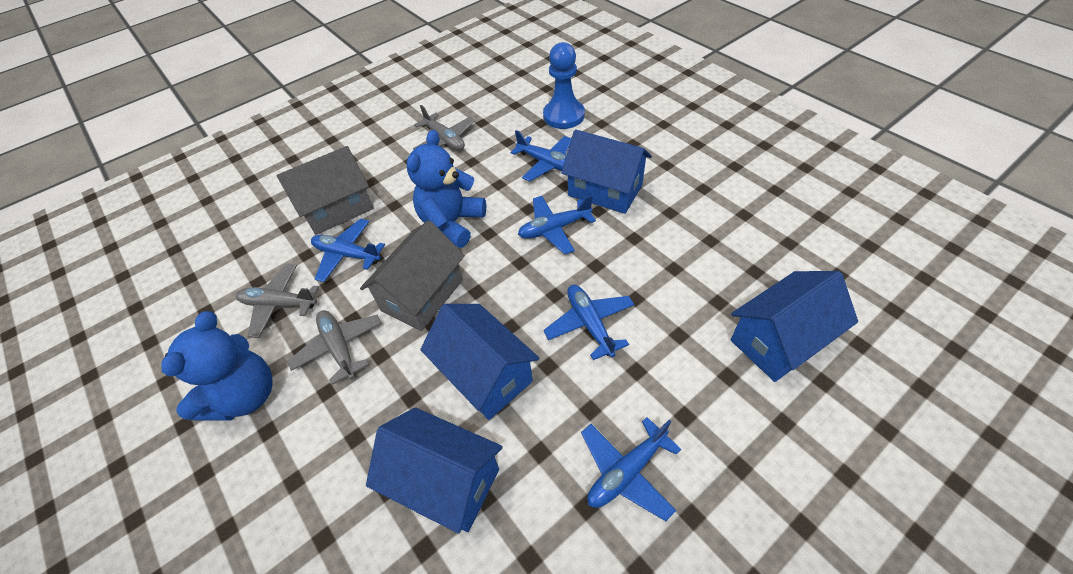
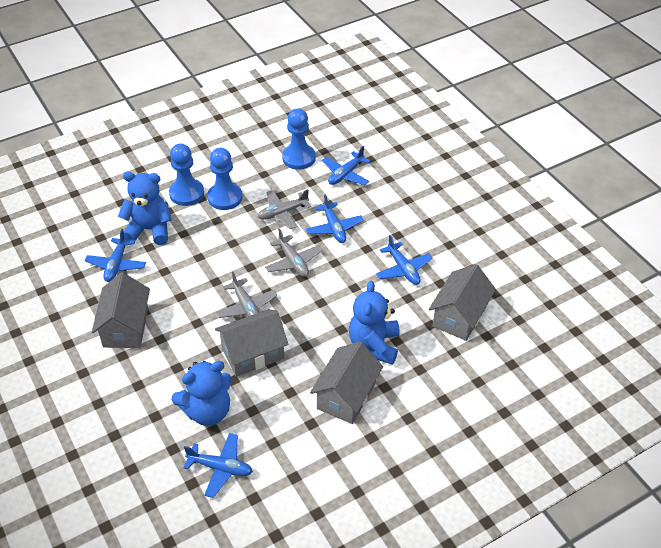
blue house: 4 -> 0
blue pawn: 1 -> 3
blue teddy bear: 2 -> 3
grey house: 2 -> 4

